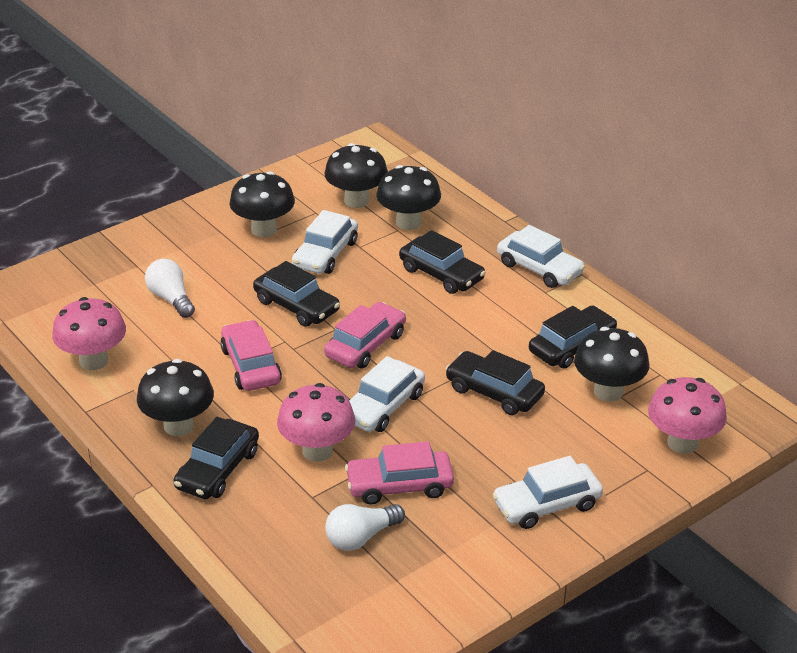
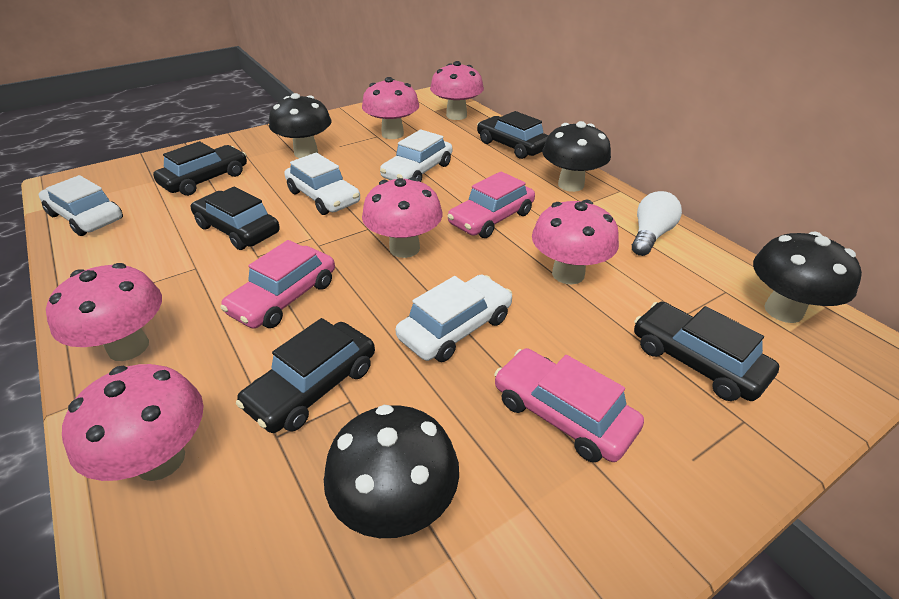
black mushroom: 5 -> 4
pink mushroom: 3 -> 6
white light bulb: 2 -> 1

